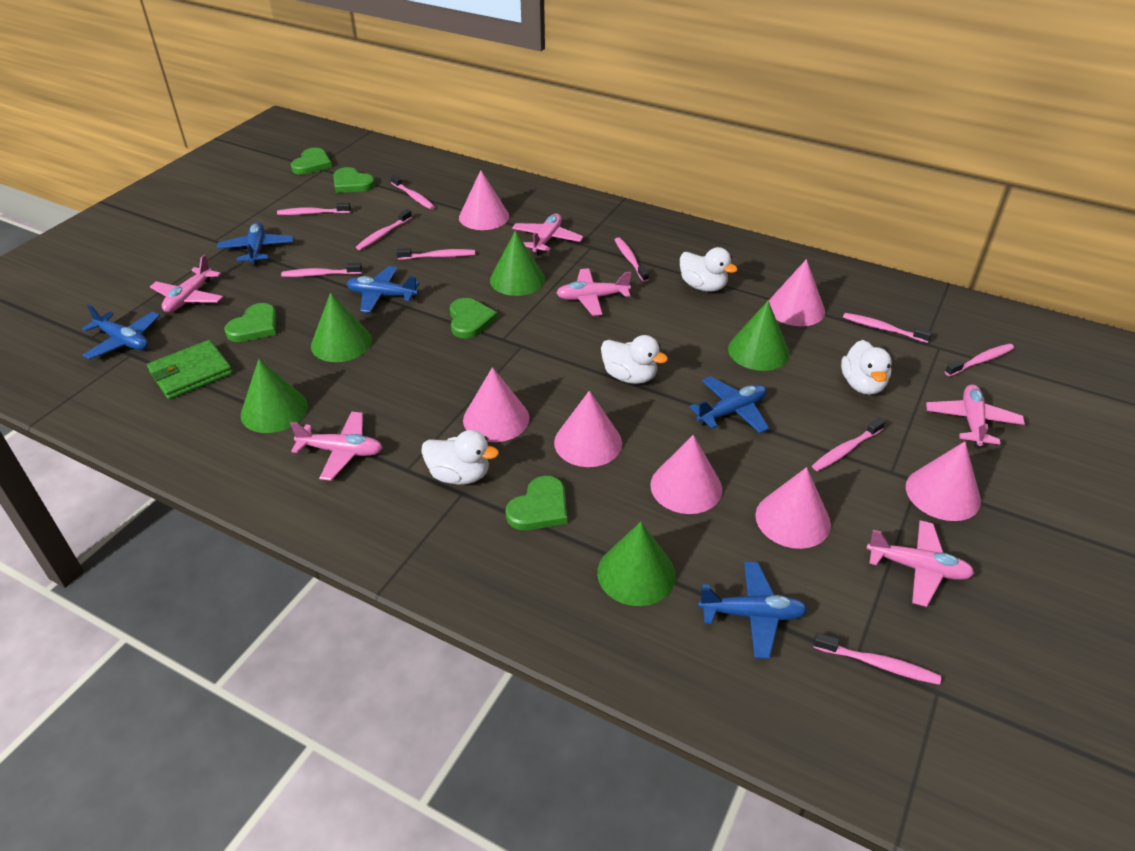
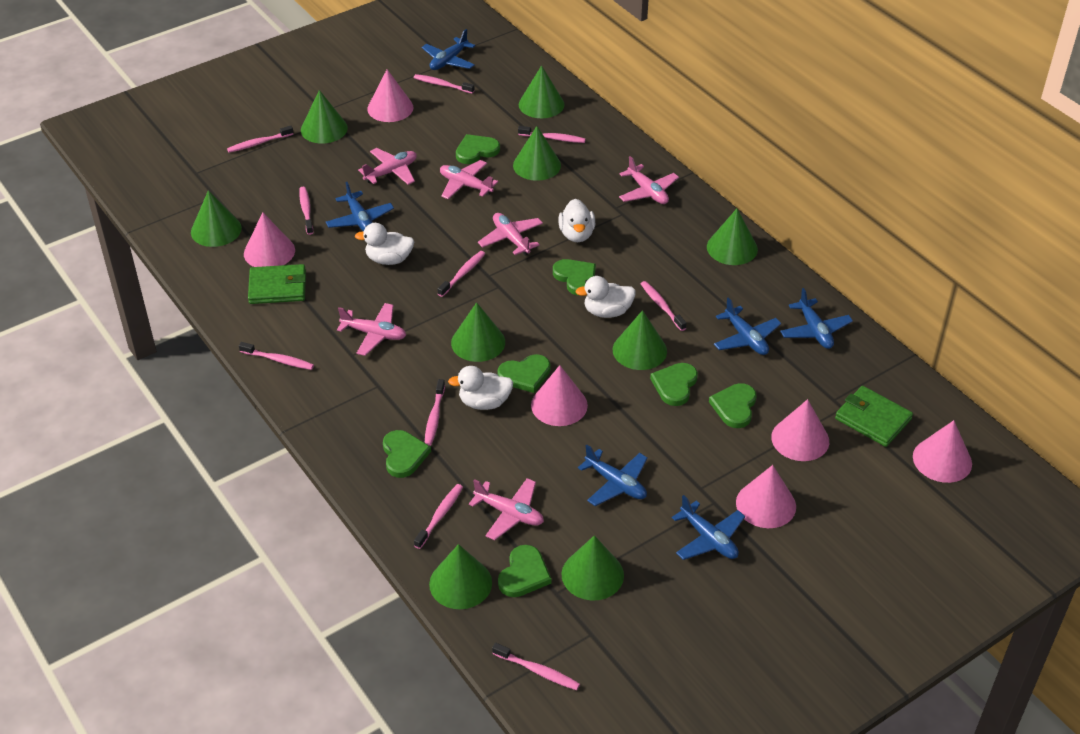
blue plane: 5 -> 6
green cone: 5 -> 9
green heart: 5 -> 7
green wallet: 1 -> 2
pink cone: 7 -> 6

